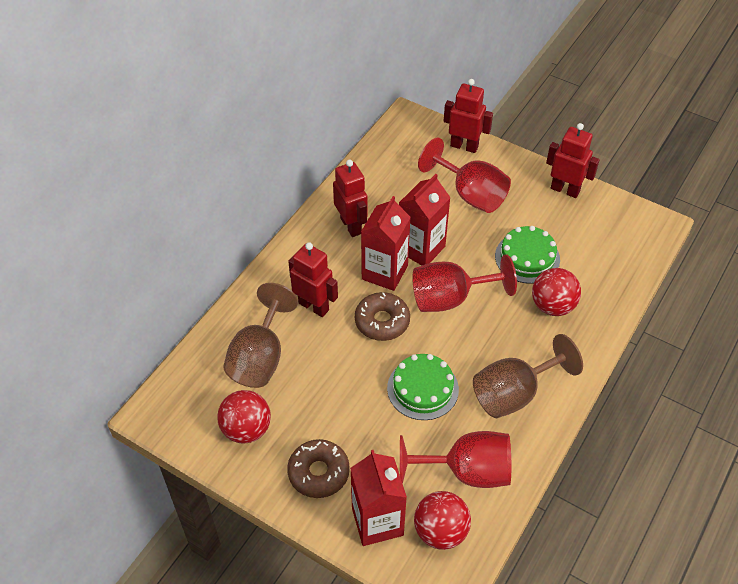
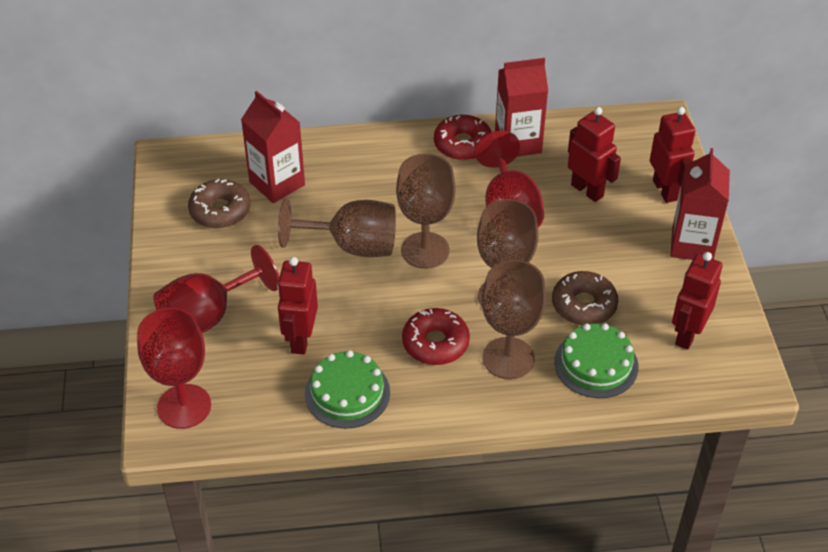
brown goblet: 2 -> 4
red ball: 3 -> 0
red donut: 0 -> 2

